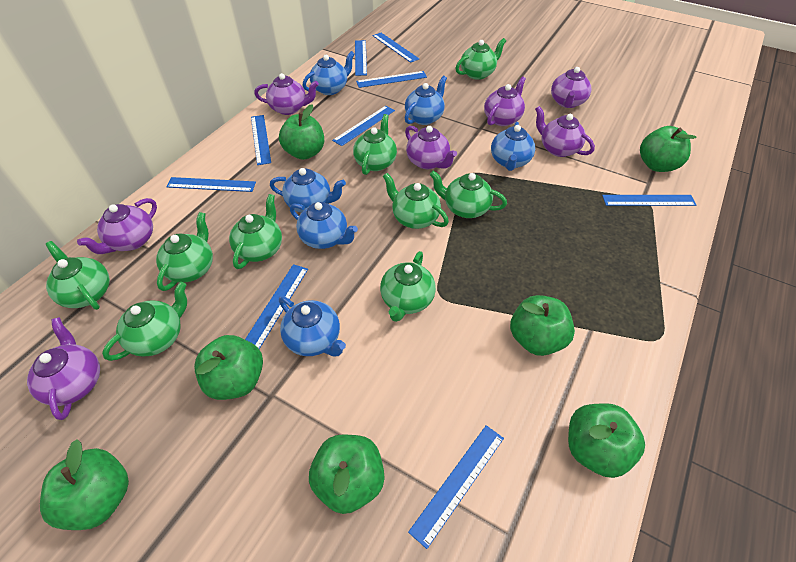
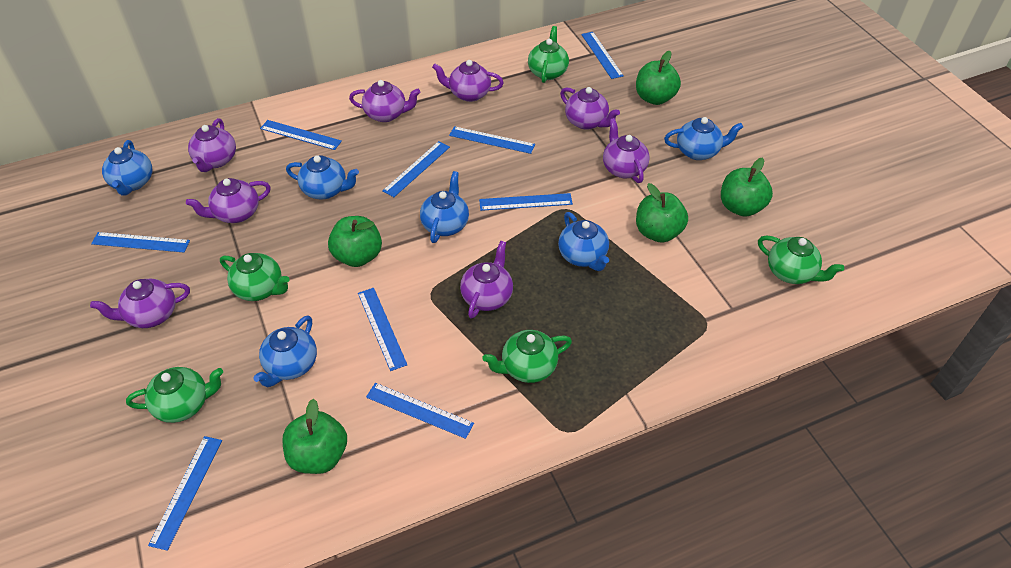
green apple: 7 -> 5
green teapot: 9 -> 5
purple teapot: 7 -> 8

